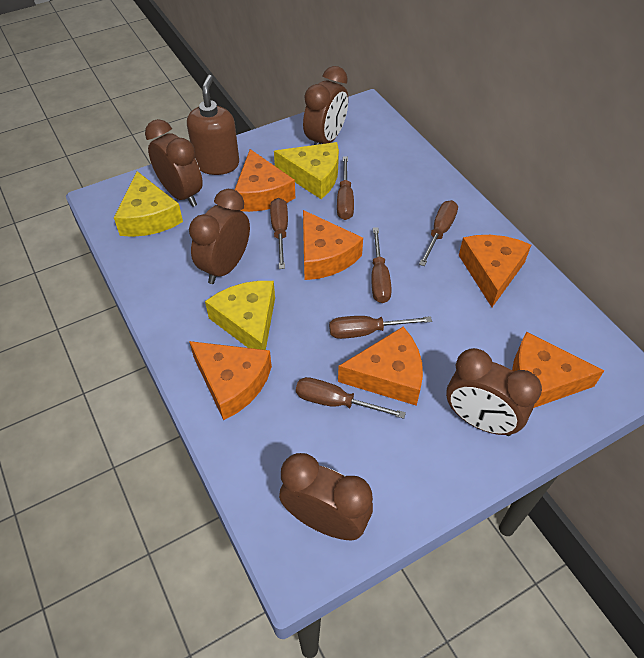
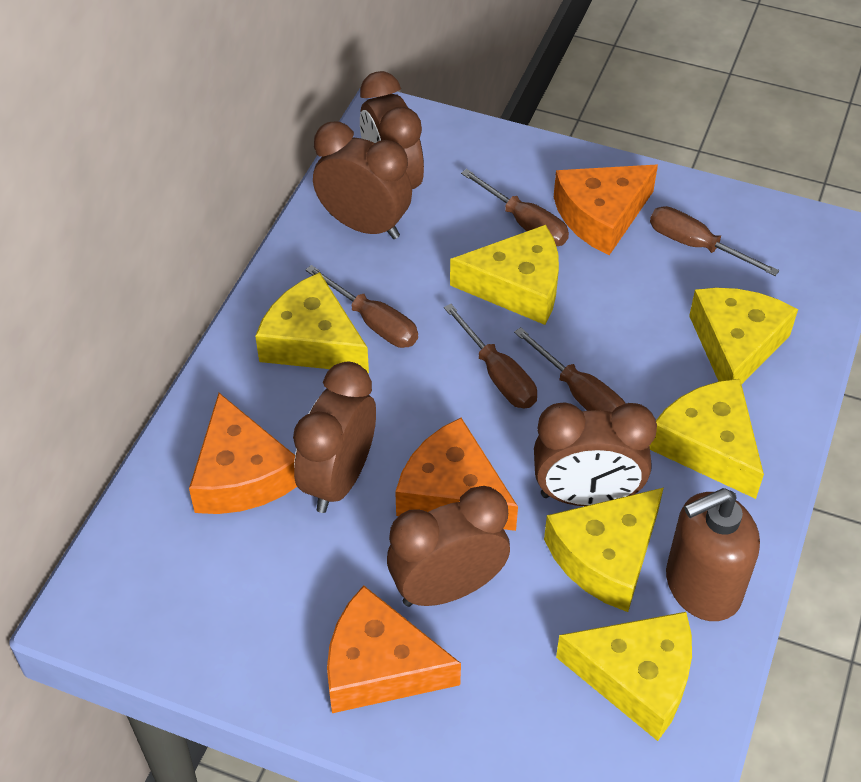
brown screwdriver: 6 -> 5
orange cheese: 6 -> 4
yellow cheese: 3 -> 6

